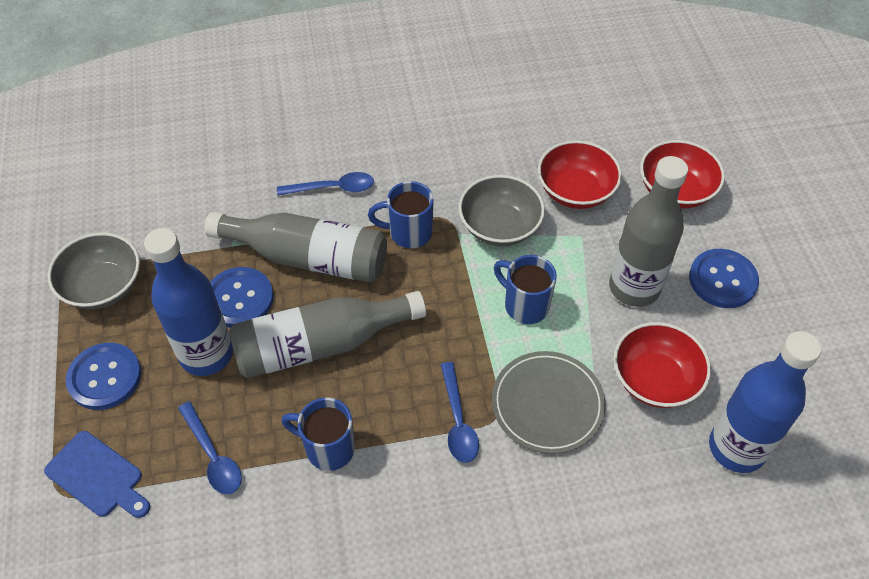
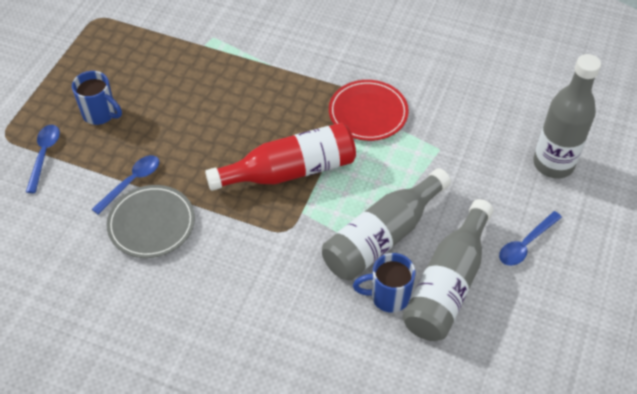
blue bottle: 2 -> 0
blue button: 3 -> 0
blue cutting board: 1 -> 0
blue mug: 3 -> 2
grey bowl: 2 -> 0
red bottle: 0 -> 1
red bowl: 3 -> 0
red plate: 0 -> 1

